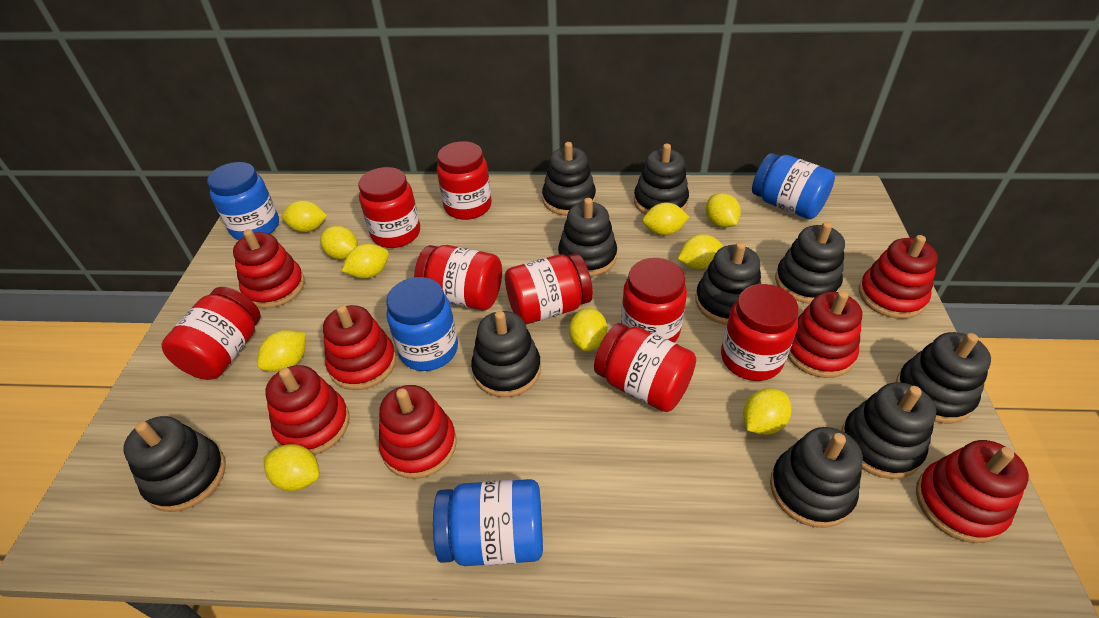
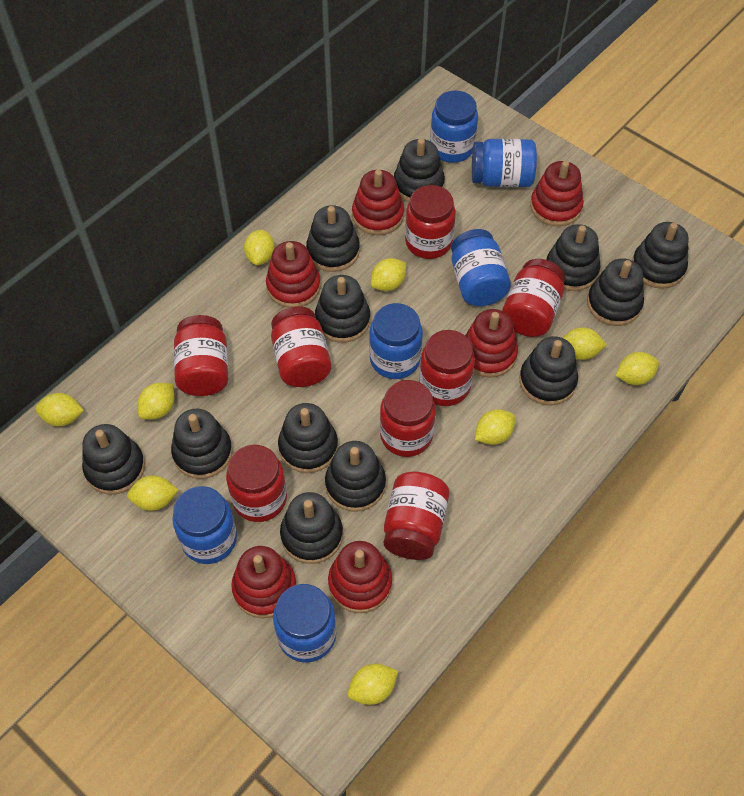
black stacking toy: 10 -> 12
blue jar: 4 -> 6
red stacking toy: 7 -> 6
yellow lemon: 10 -> 9

